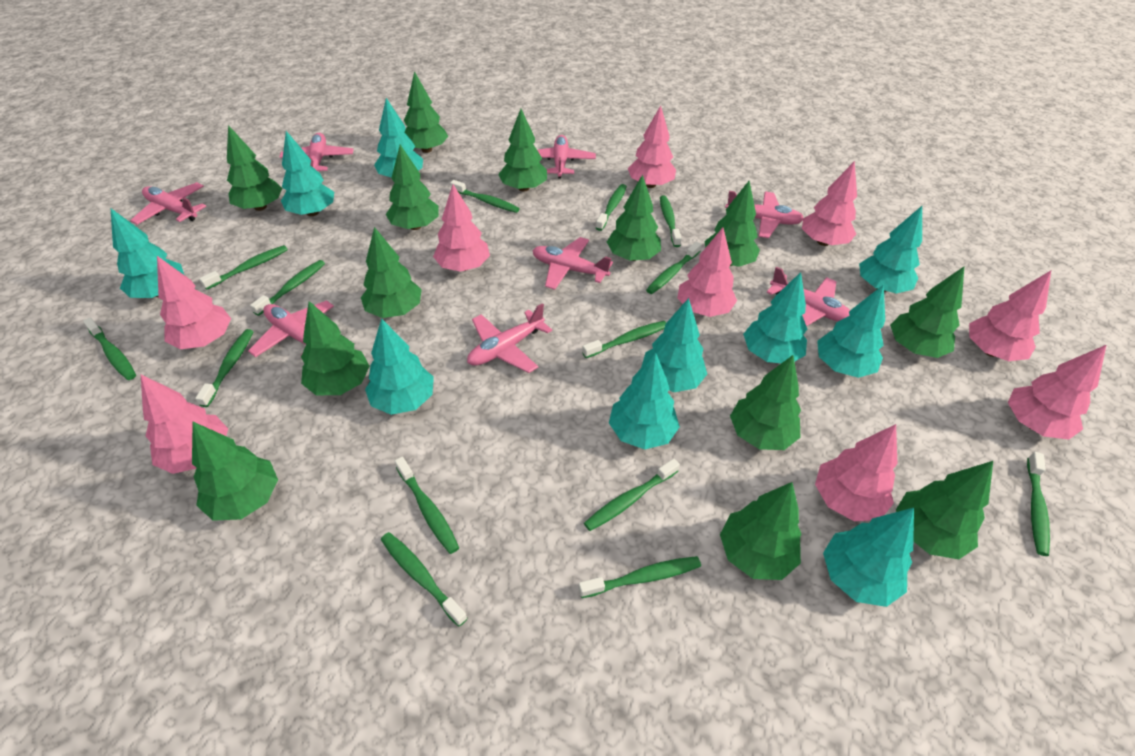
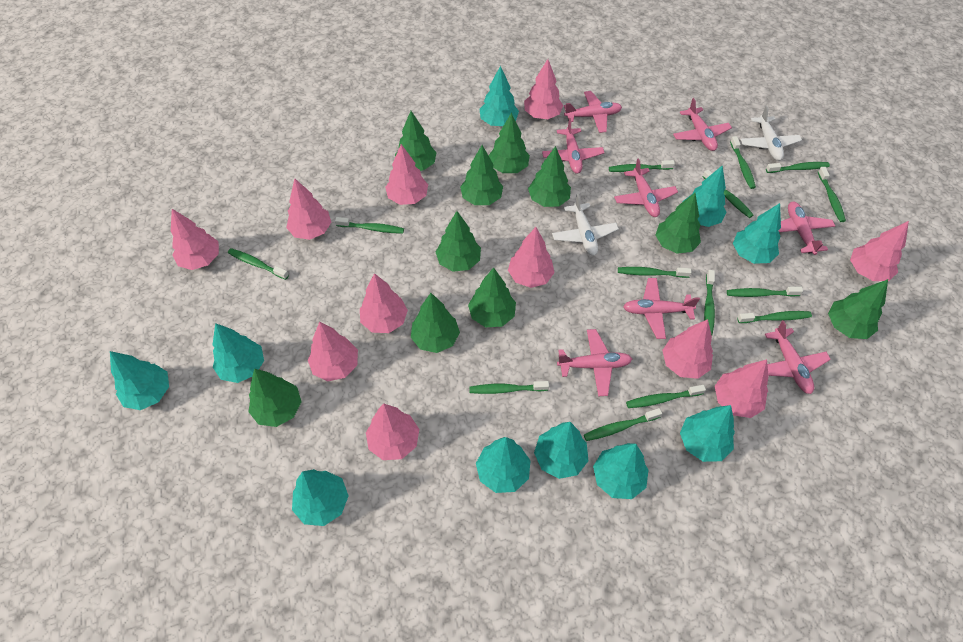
green tree: 13 -> 10
pink tree: 9 -> 11
white plane: 0 -> 2

